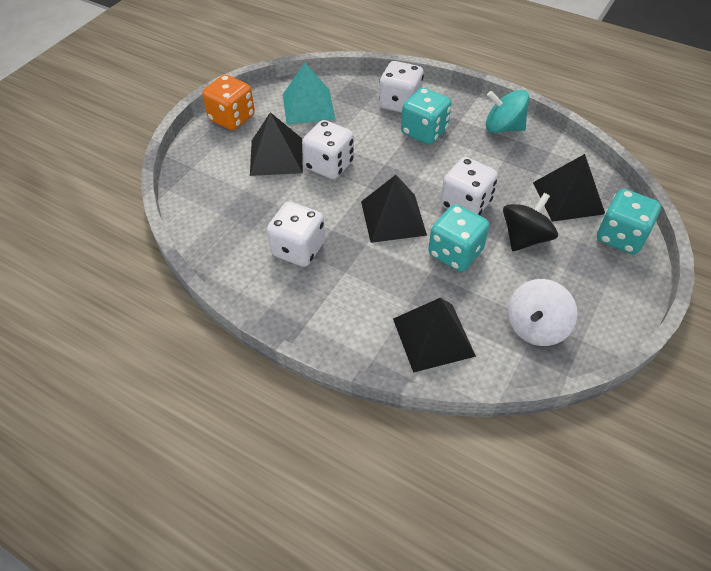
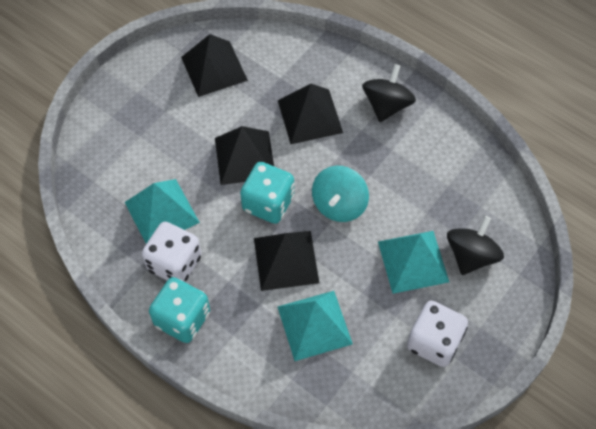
black spinning top: 1 -> 2
orange dice: 1 -> 0
turquoise dice: 3 -> 2
turquoise pyramid: 1 -> 3
white dice: 4 -> 2
white spinning top: 1 -> 0

